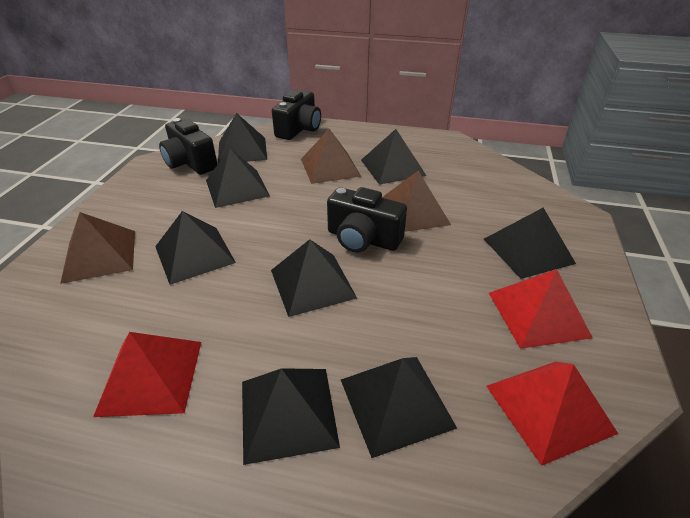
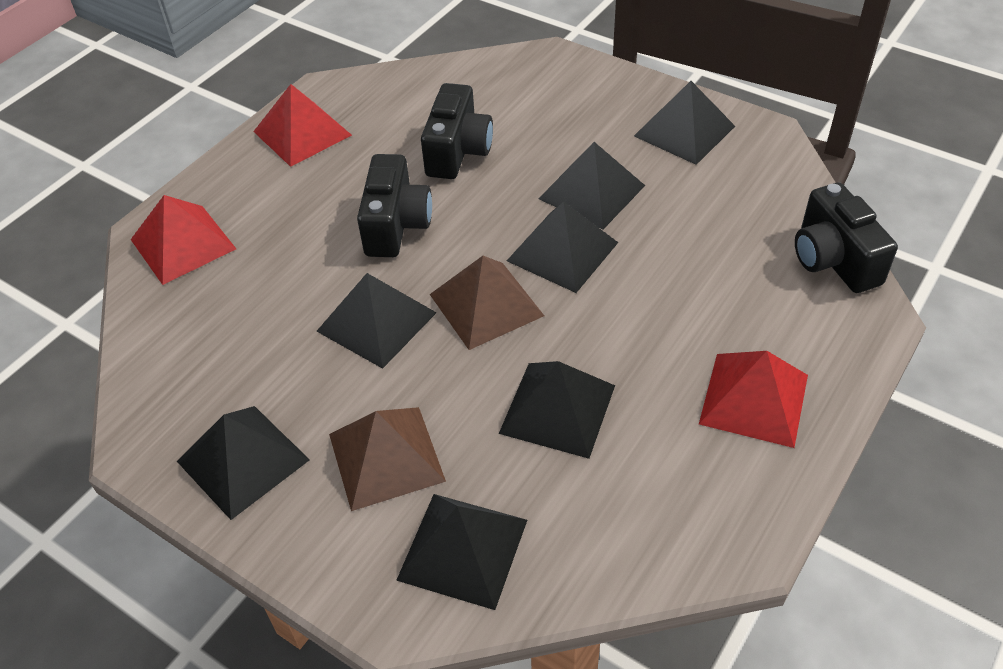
black pyramid: 8 -> 7
brown pyramid: 3 -> 2

